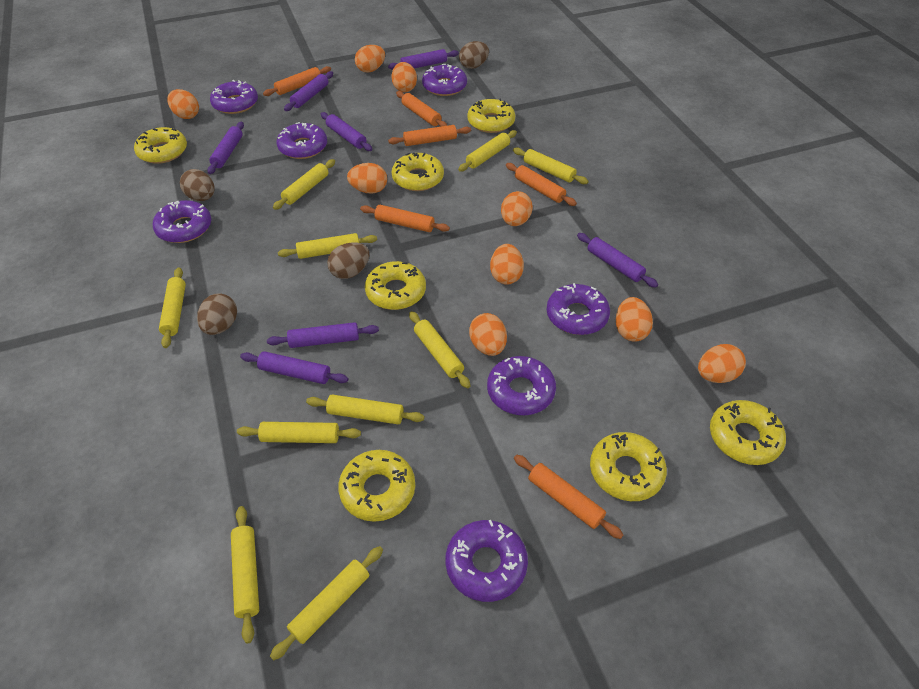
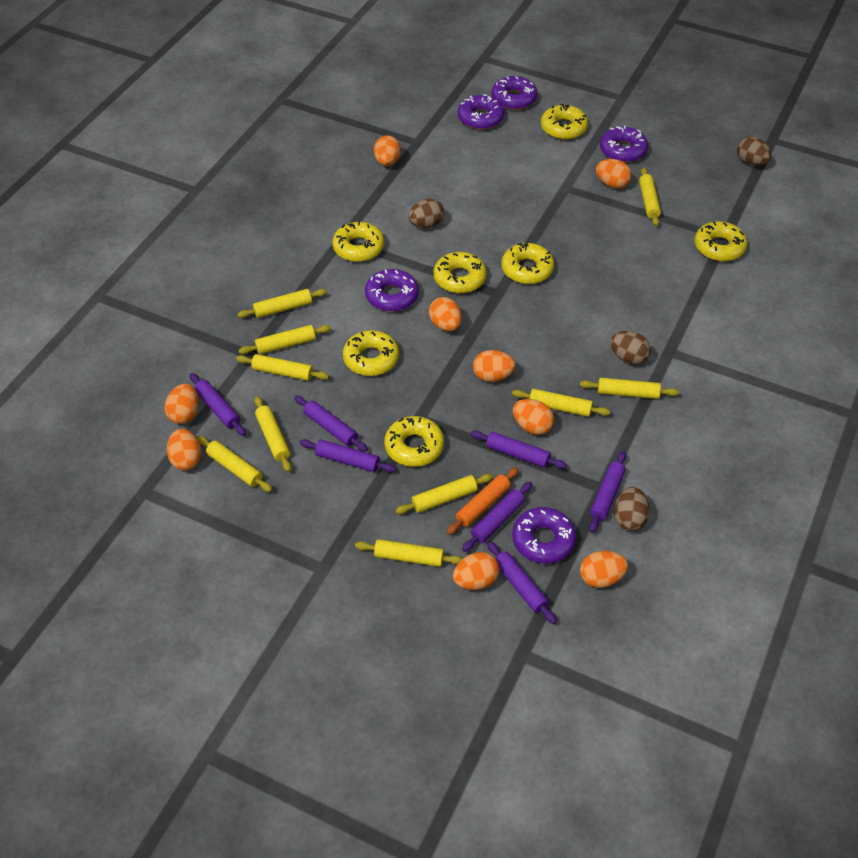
orange rolling pin: 6 -> 1
purple donut: 7 -> 5

